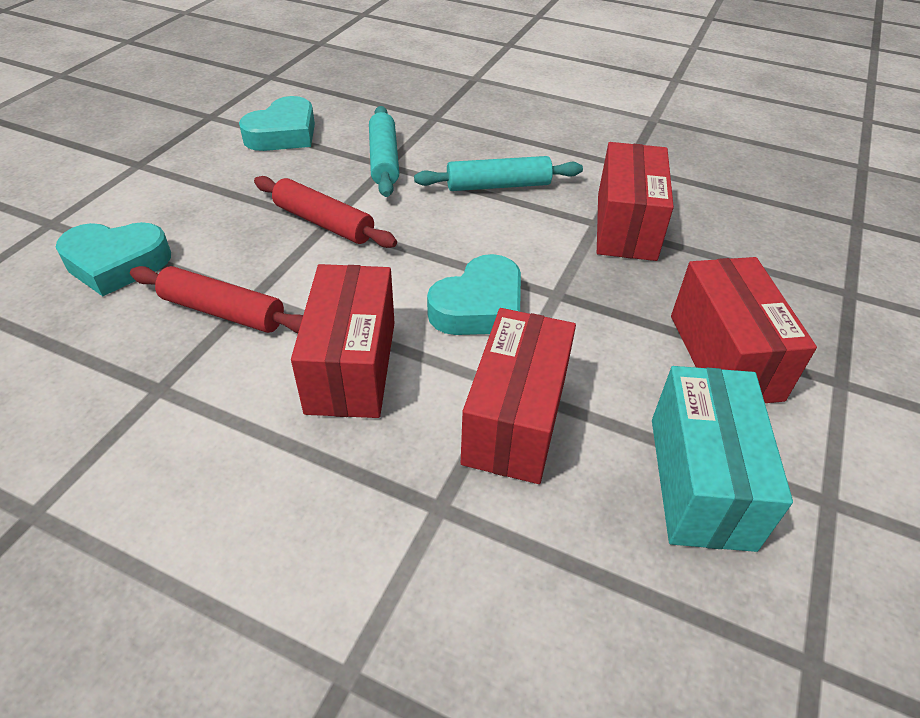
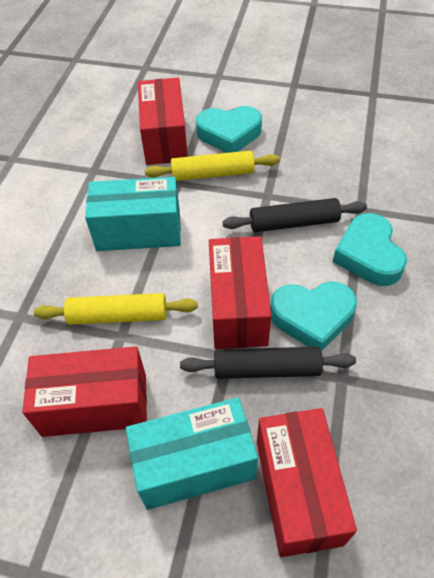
black rolling pin: 0 -> 2
red rolling pin: 2 -> 0
turquoise box: 1 -> 2
turquoise rolling pin: 2 -> 0
yellow rolling pin: 0 -> 2

